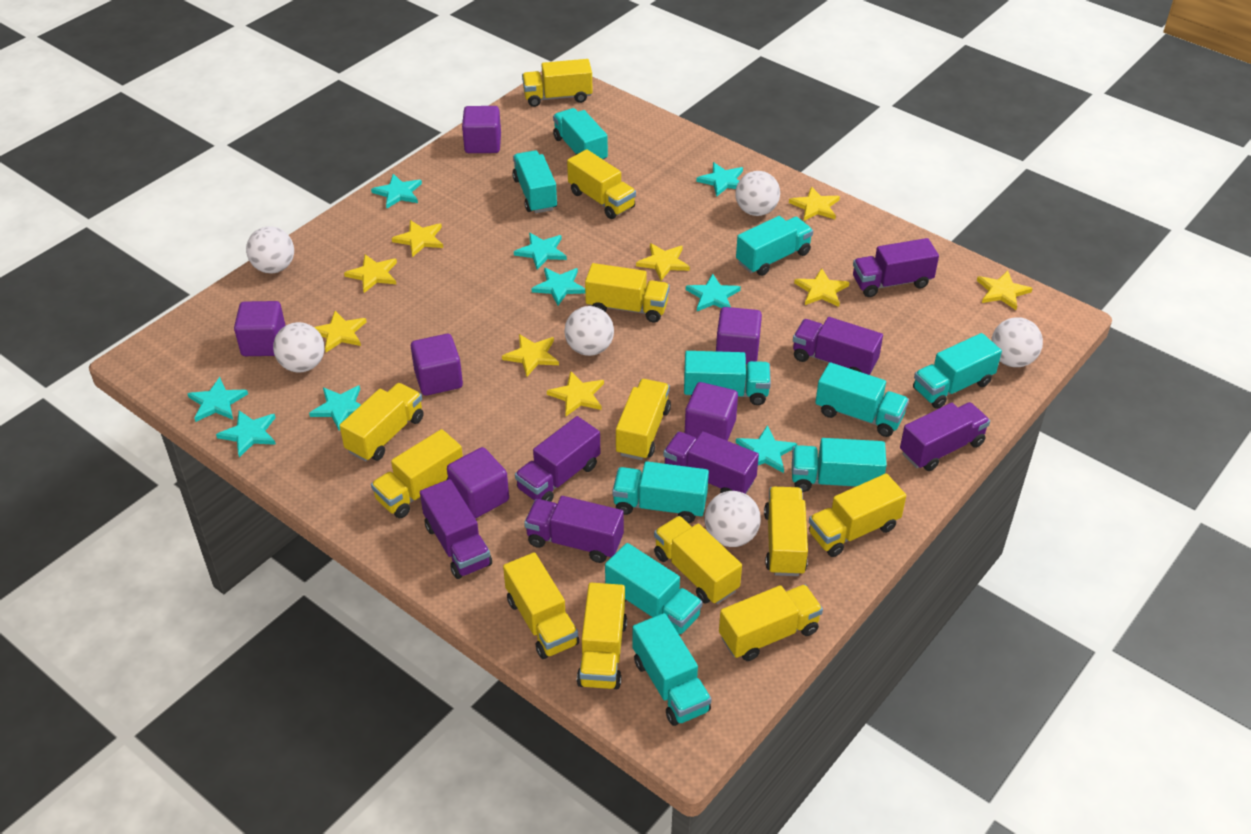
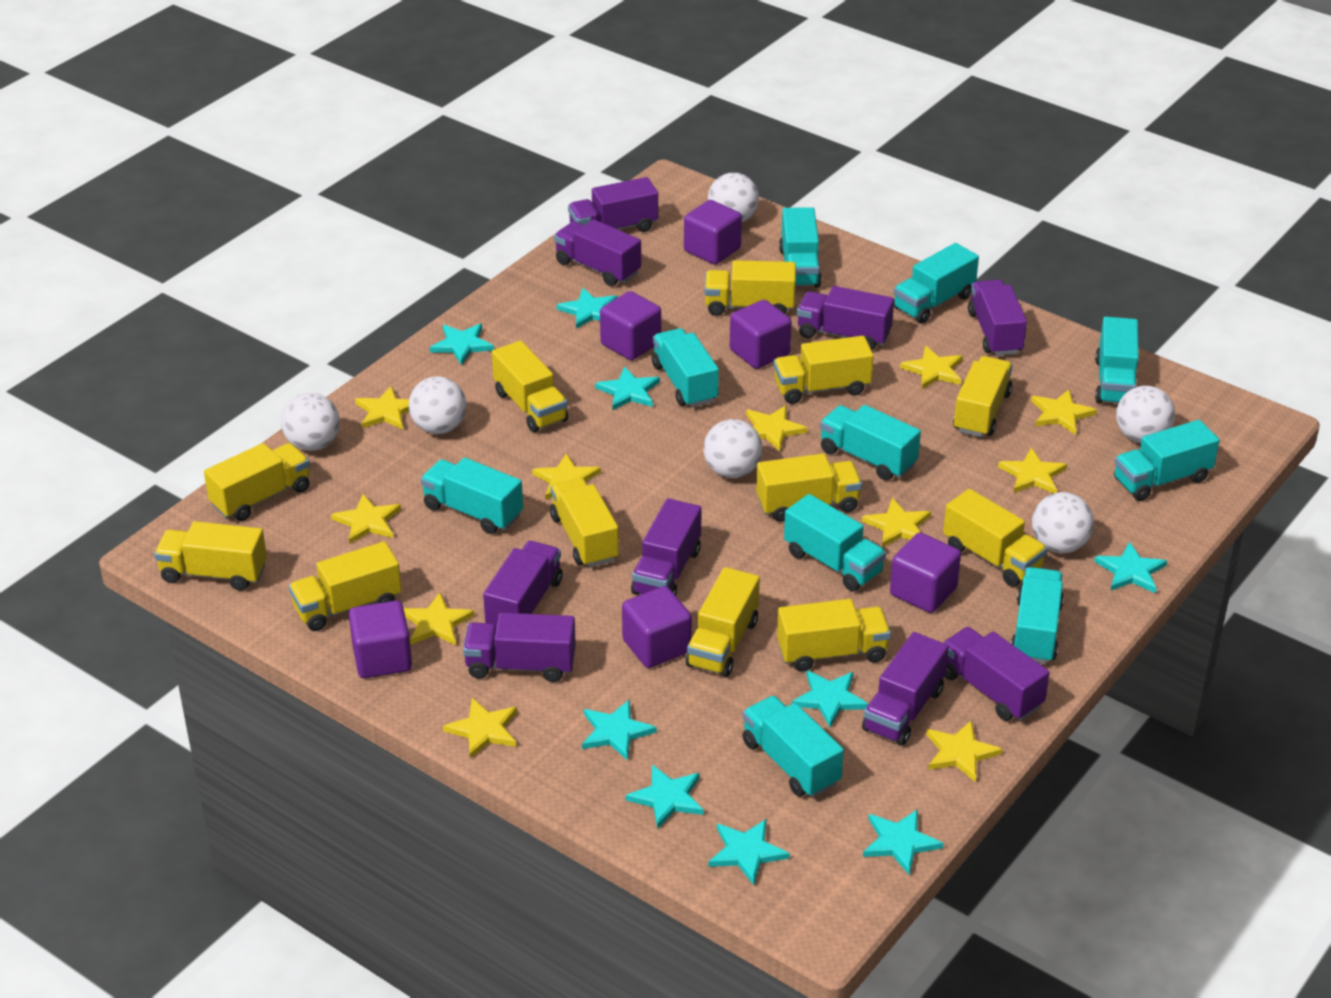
purple truck: 7 -> 9
yellow star: 9 -> 11

